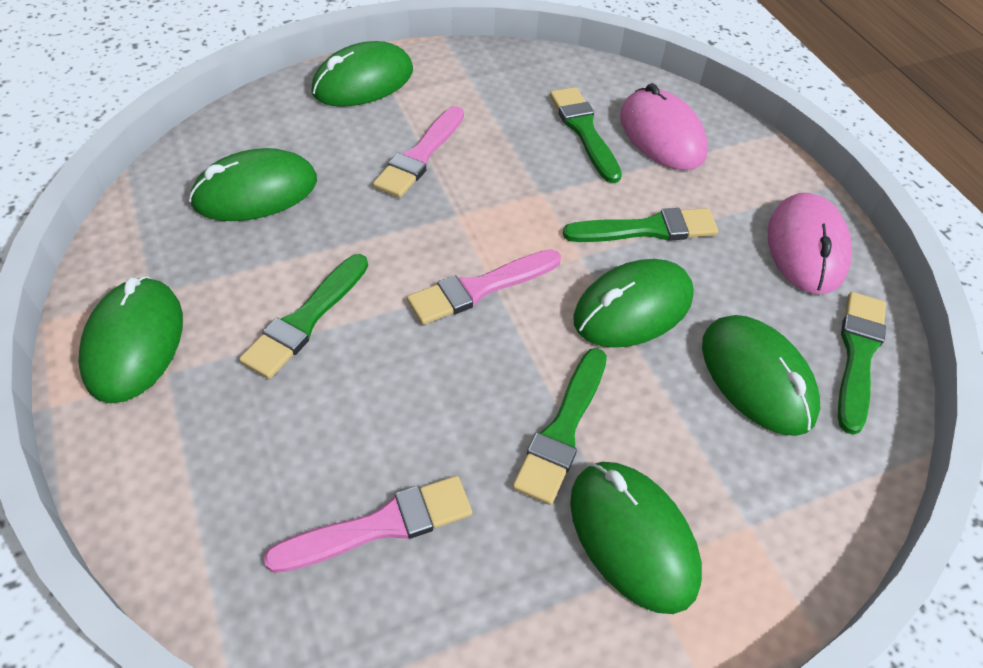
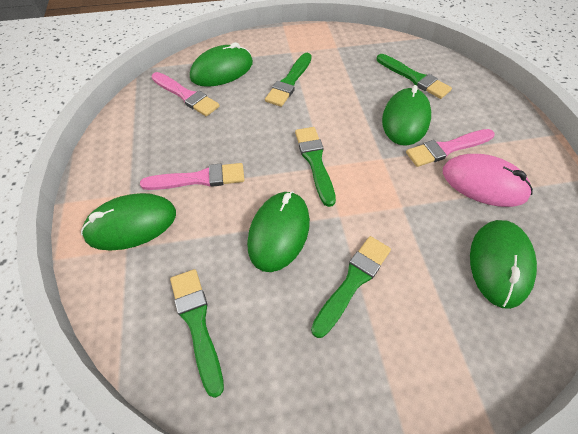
green mouse: 6 -> 5
pink mouse: 2 -> 1

